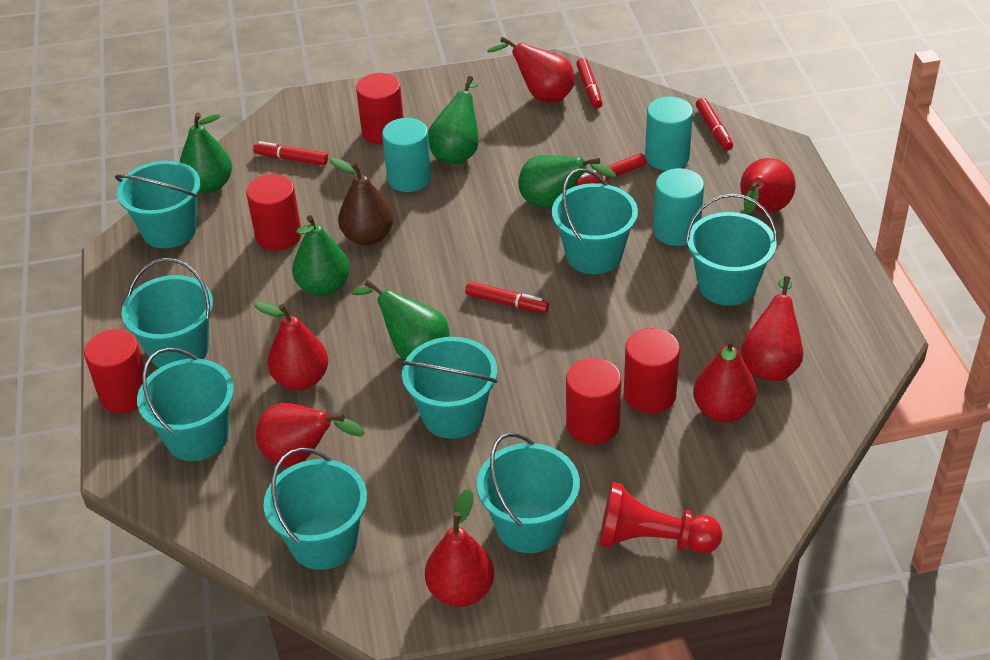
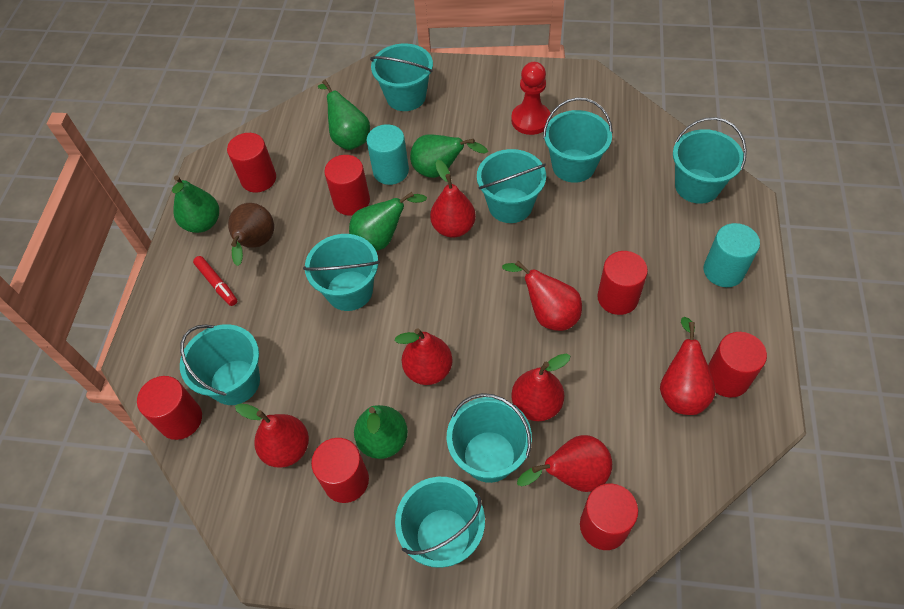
red cylinder: 5 -> 7
red marker: 5 -> 1
turquoise cylinder: 3 -> 2

